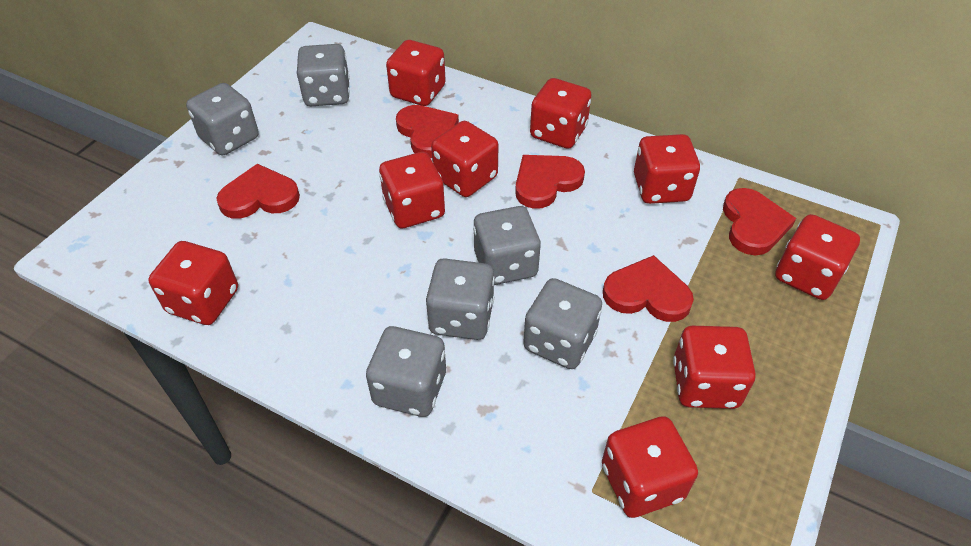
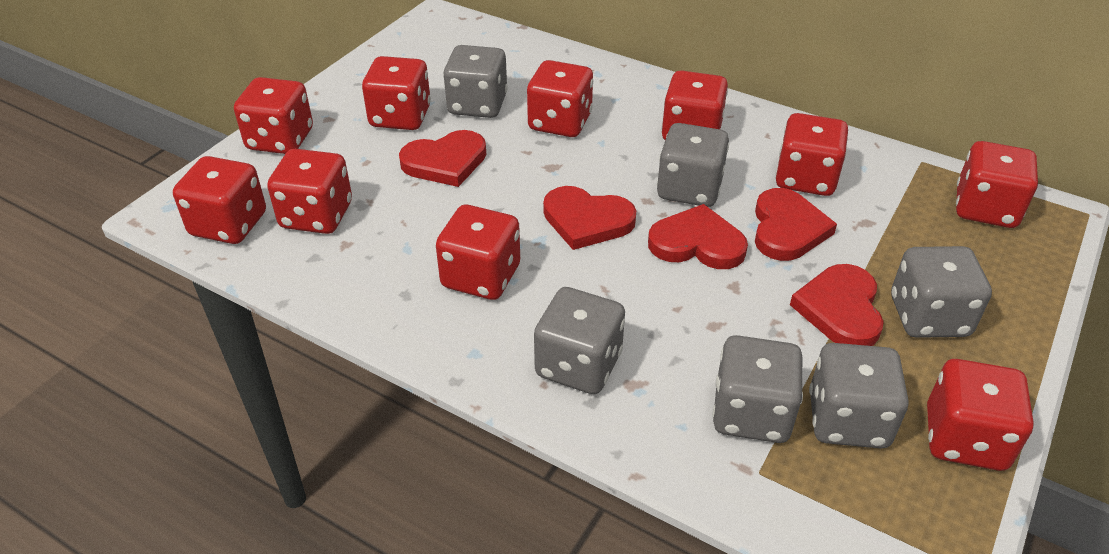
red dice: 9 -> 10

